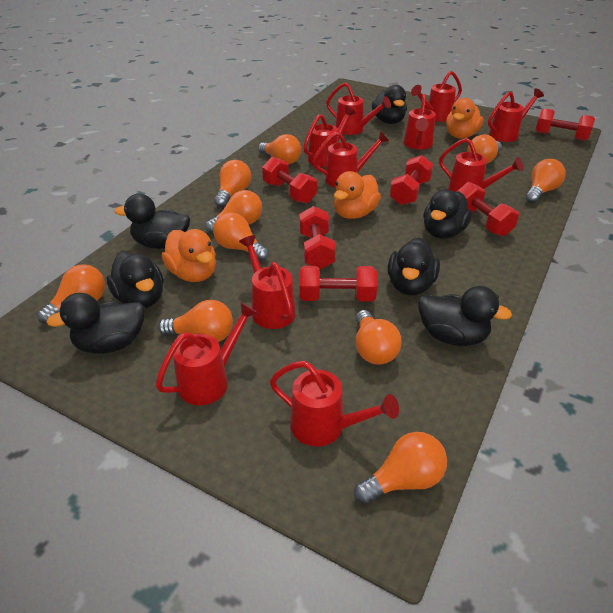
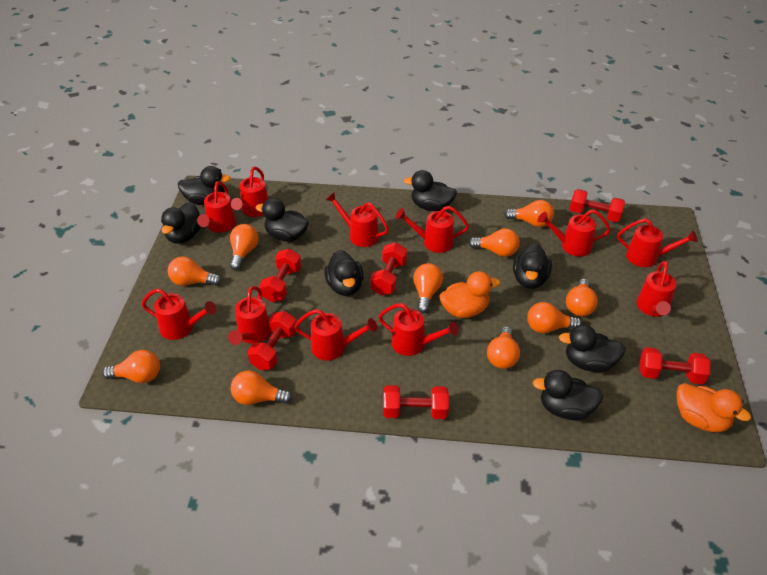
black duck: 7 -> 8
orange duck: 3 -> 2
red watering can: 10 -> 11

